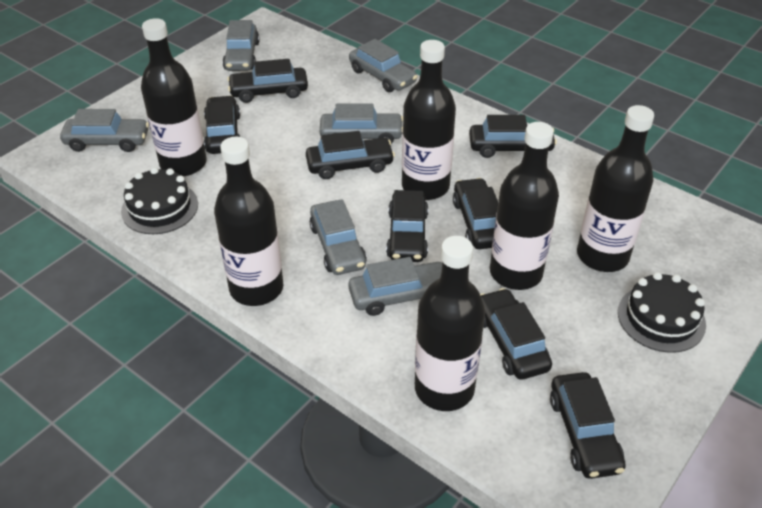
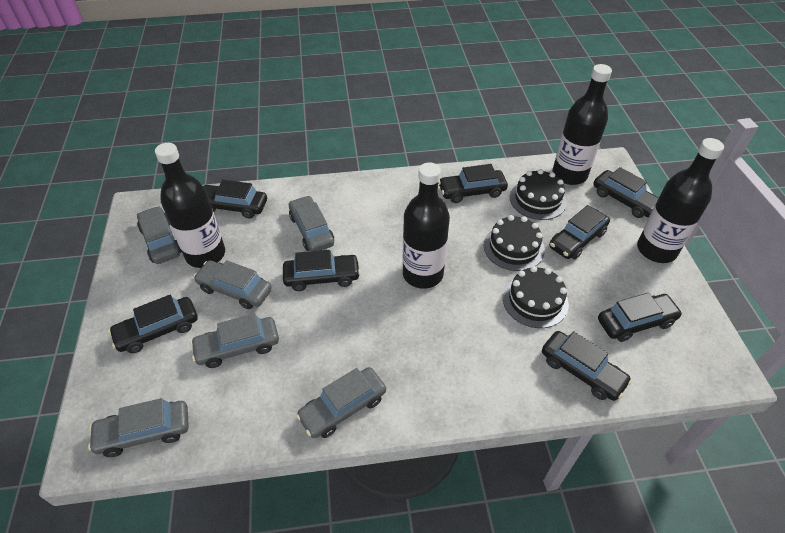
black bottle: 6 -> 4
black cake: 2 -> 3

